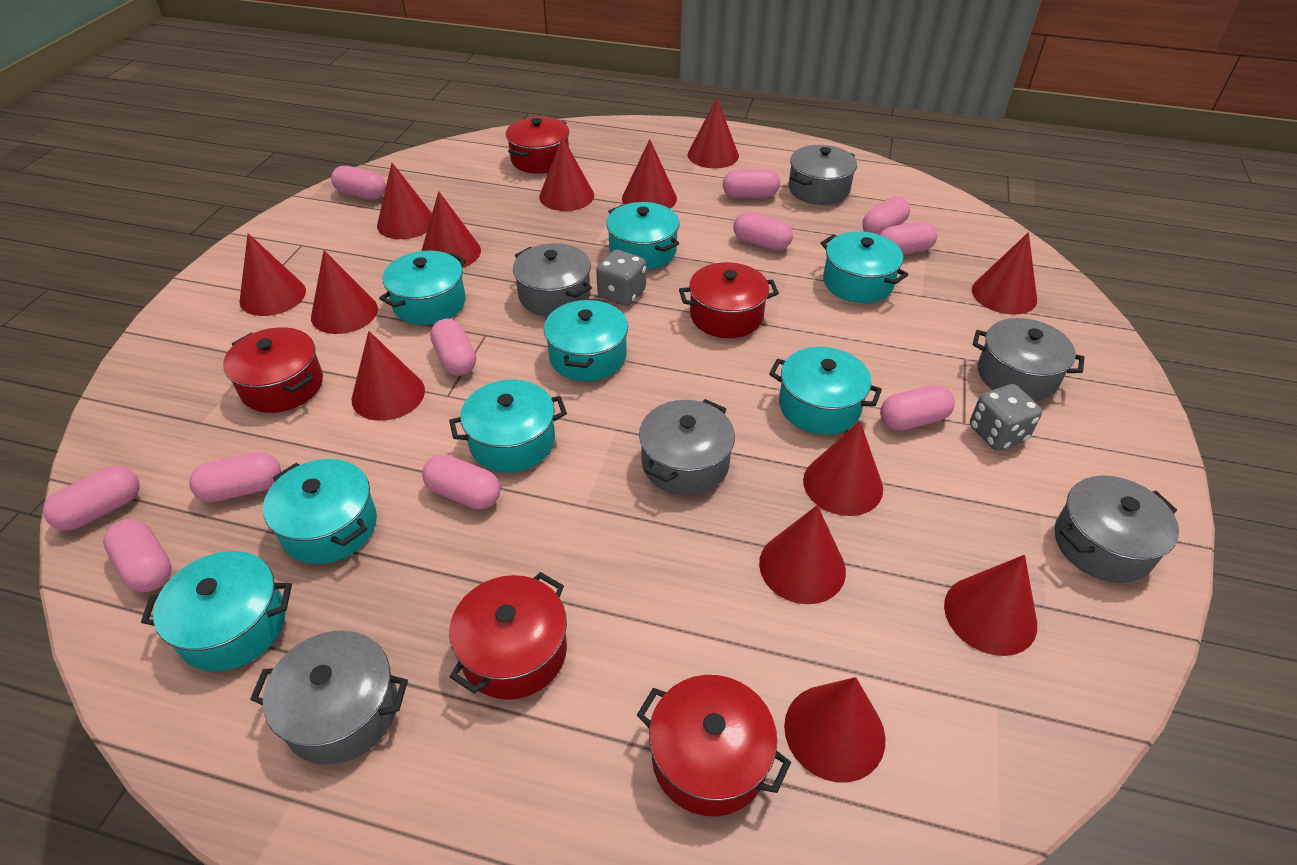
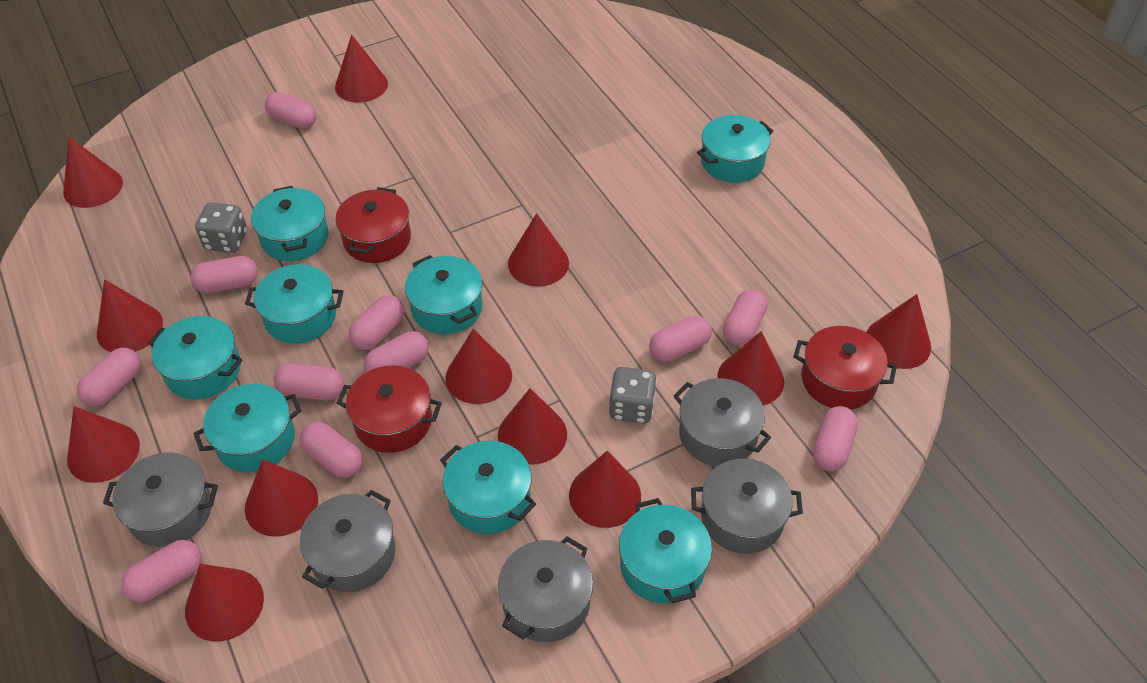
grey pot: 6 -> 5
red cone: 13 -> 12
red pot: 5 -> 3

